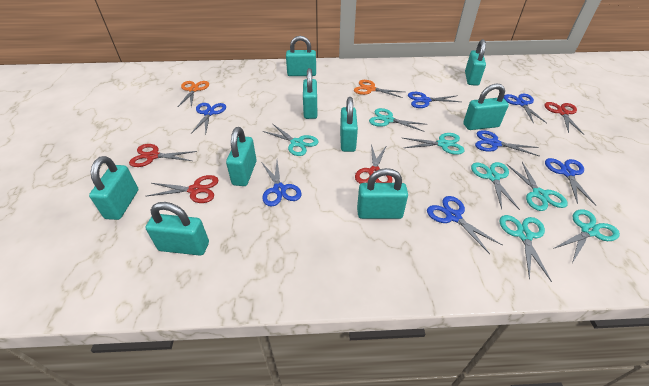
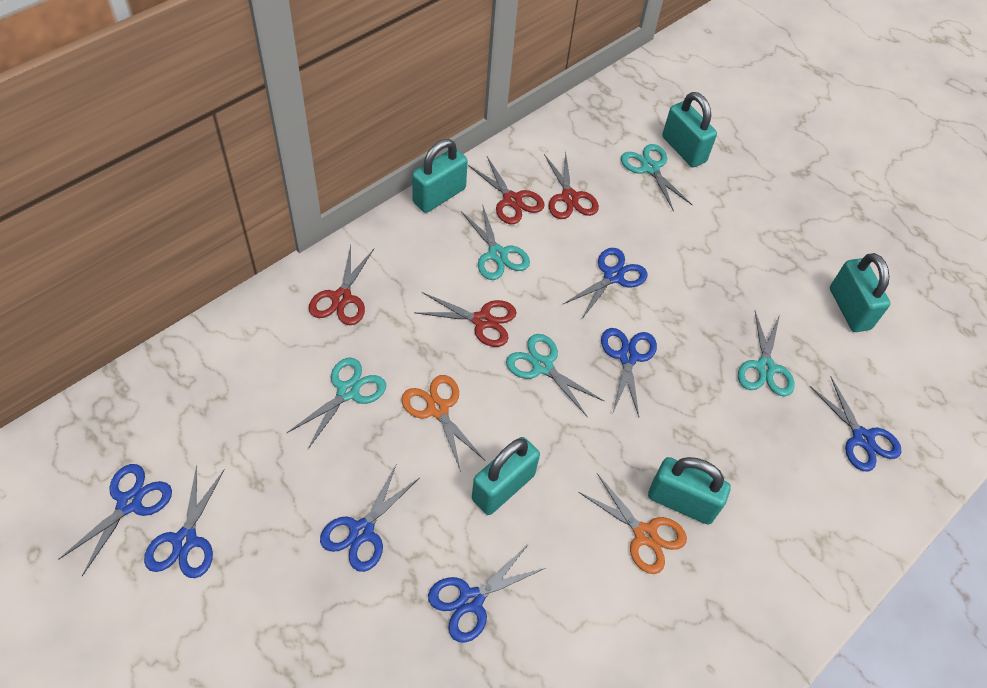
turquoise padlock: 9 -> 5
turquoise scissors: 7 -> 5

